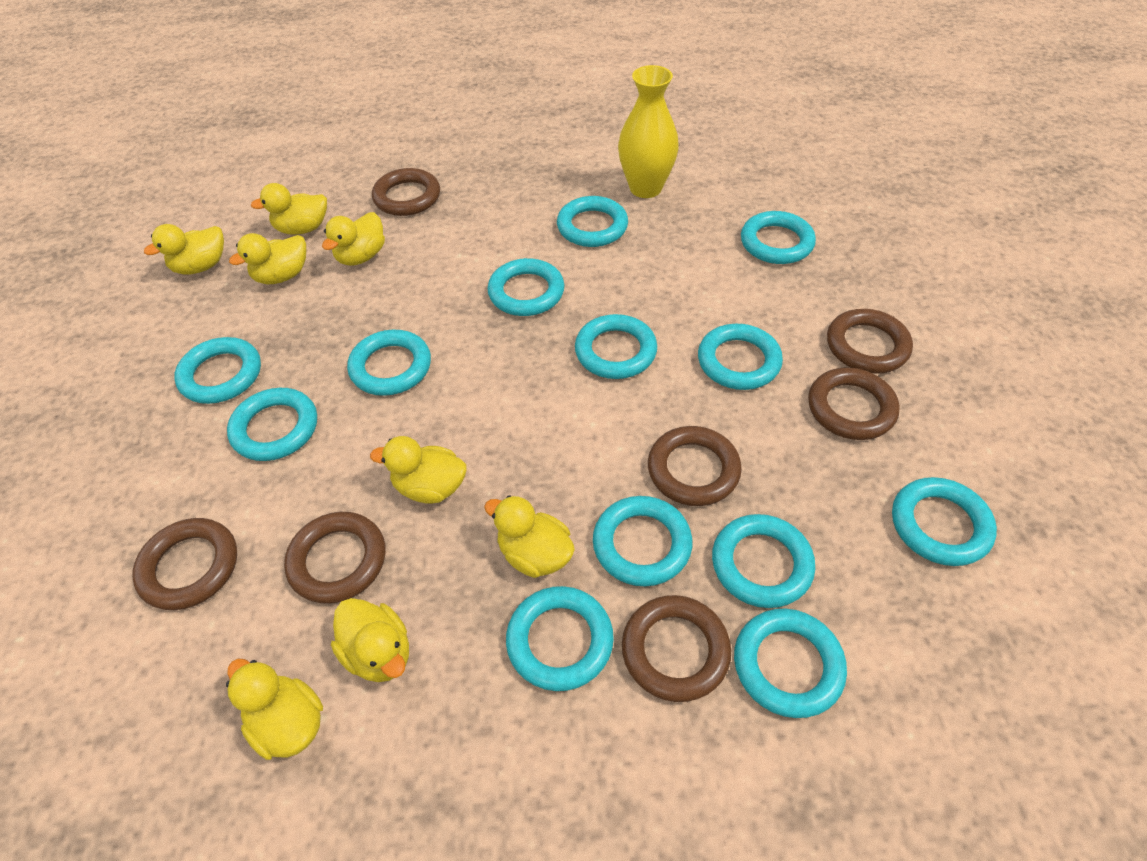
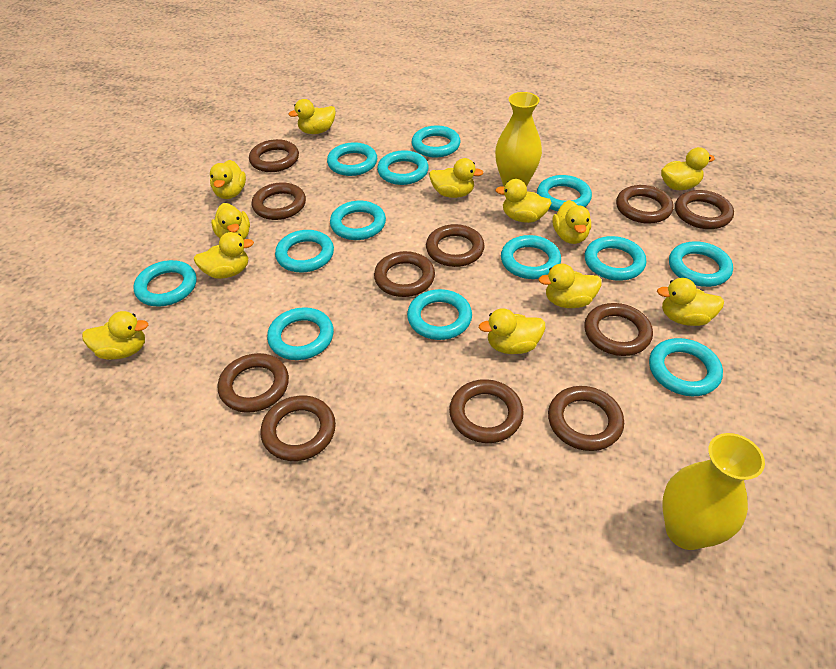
brown ring: 7 -> 11
yellow duck: 8 -> 12
yellow vase: 1 -> 2

